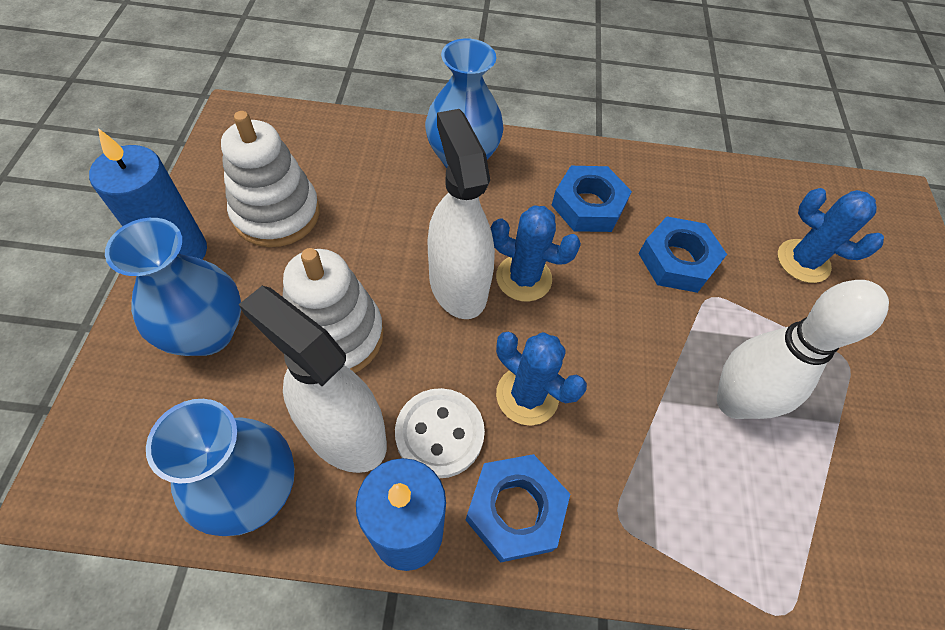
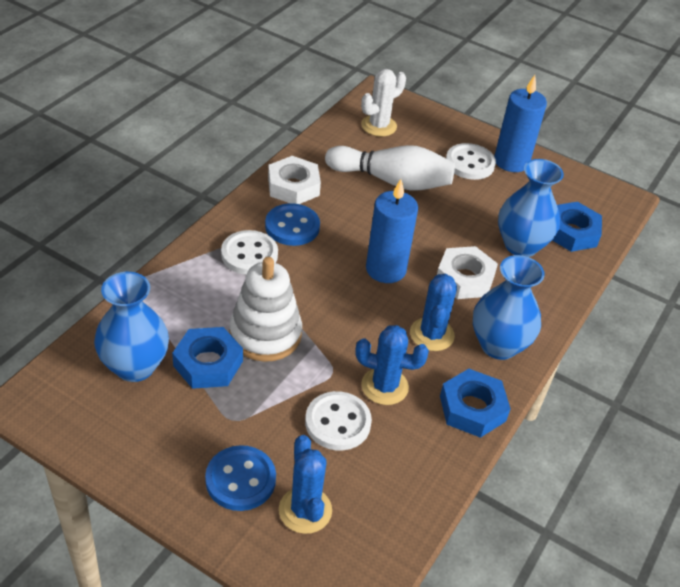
blue button: 0 -> 2
white button: 1 -> 3
white cactus: 0 -> 1
white nut: 0 -> 2
white spray bottle: 2 -> 0
white stacking toy: 2 -> 1

